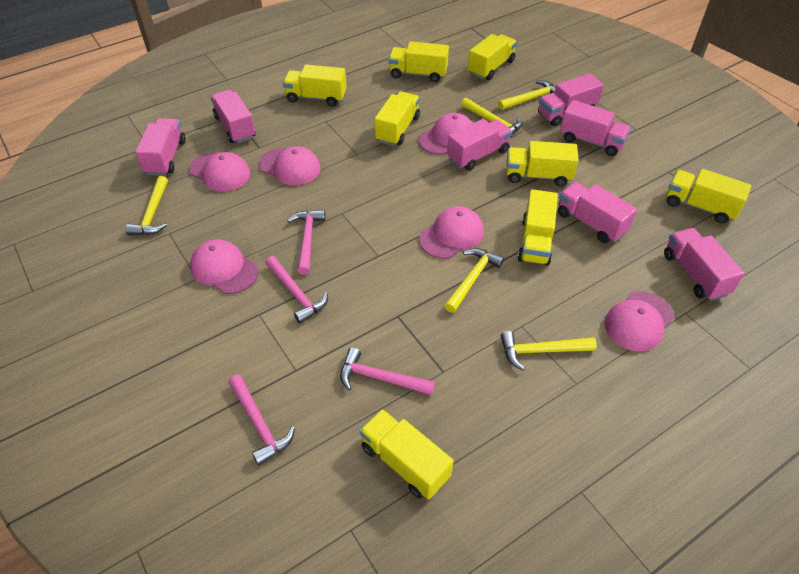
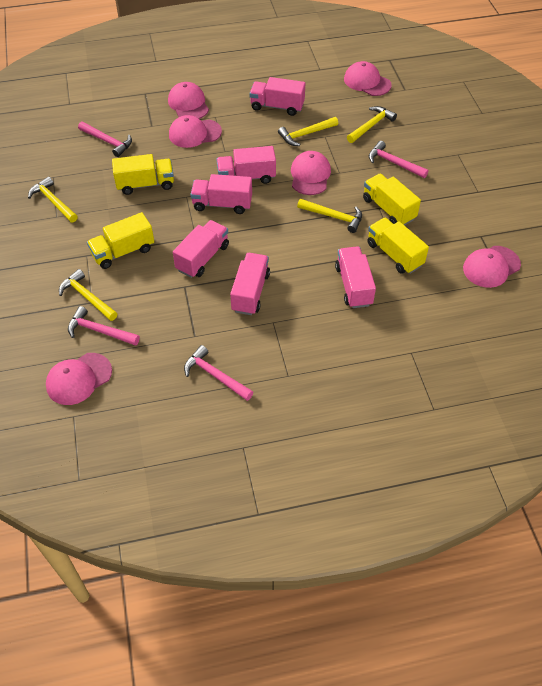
pink truck: 7 -> 6
yellow truck: 8 -> 4

